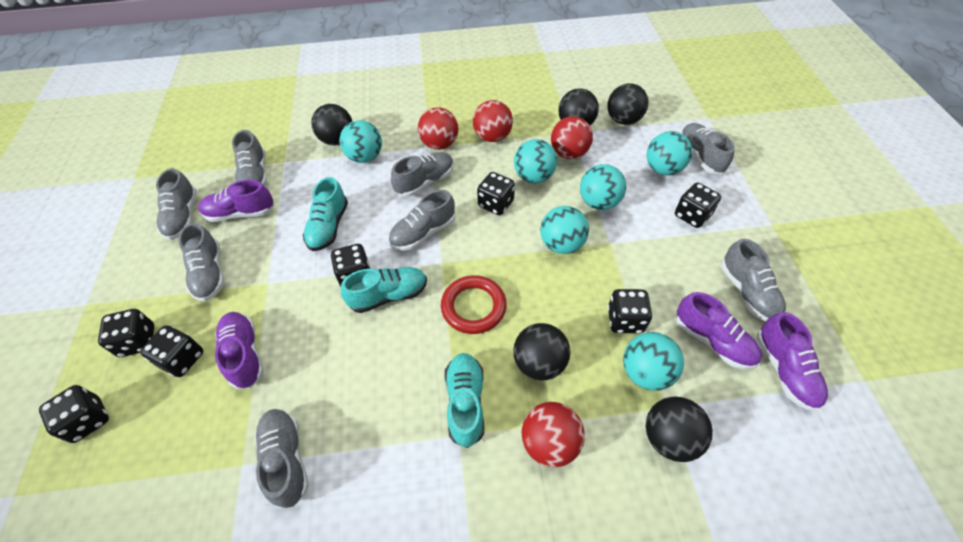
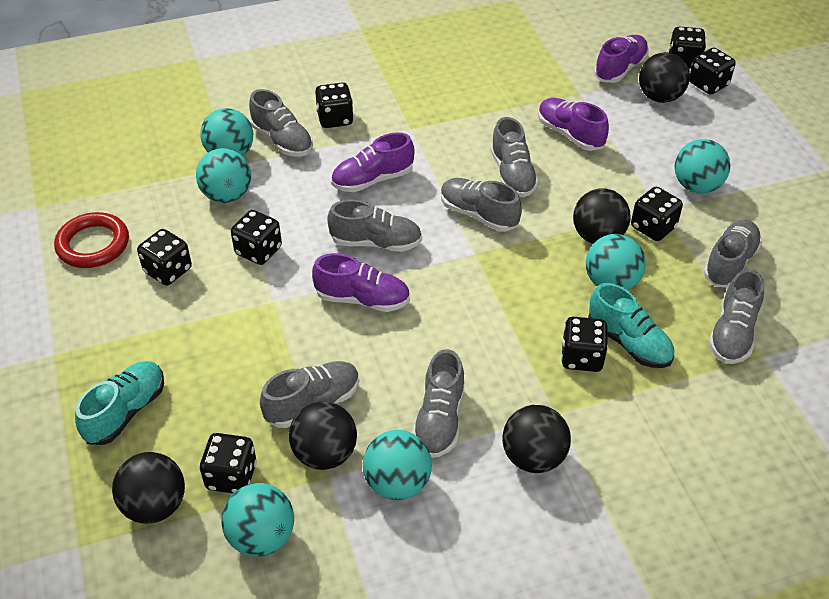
black dice: 7 -> 8
red ball: 4 -> 0
turquoise shoe: 3 -> 2

